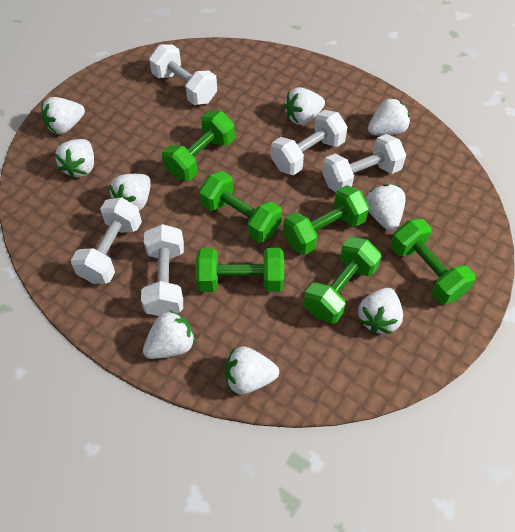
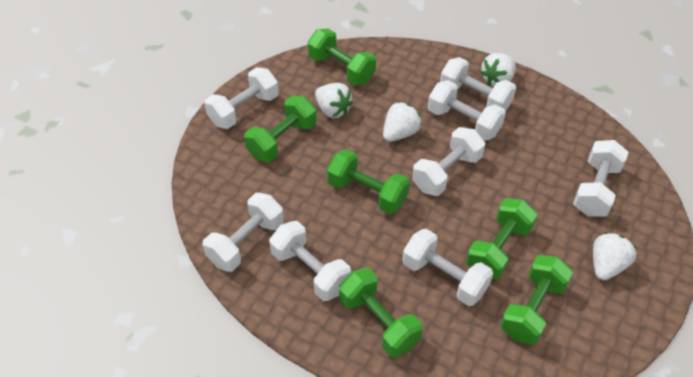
white dumbbell: 5 -> 8
white strawberry: 9 -> 4

